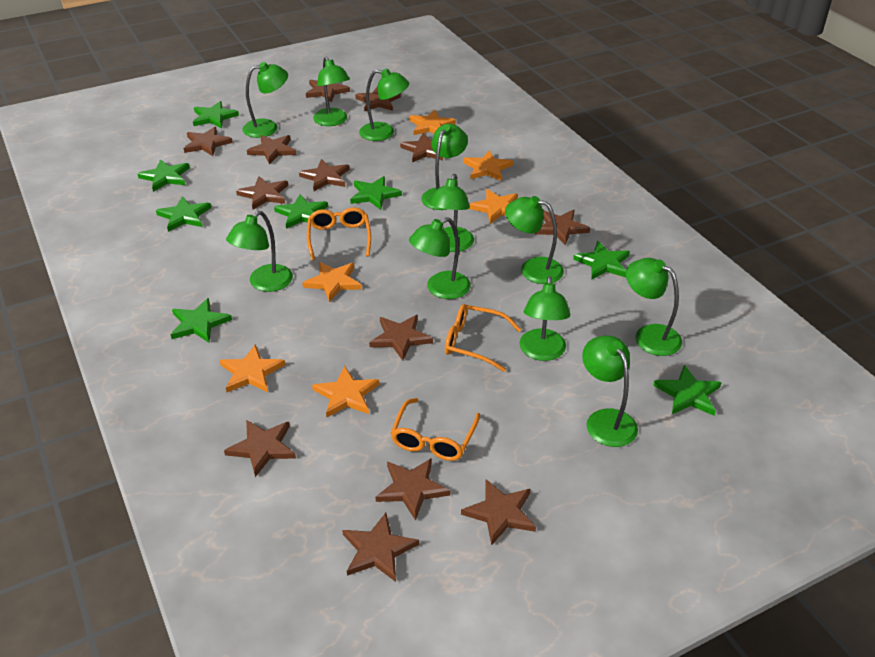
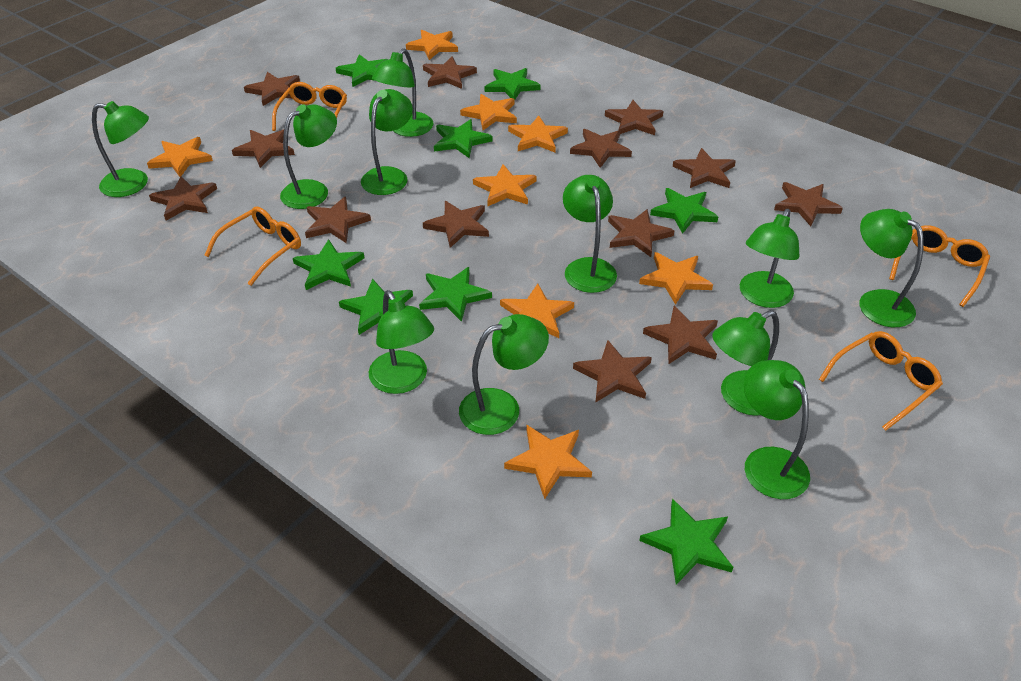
orange glasses: 3 -> 4
orange star: 6 -> 8

